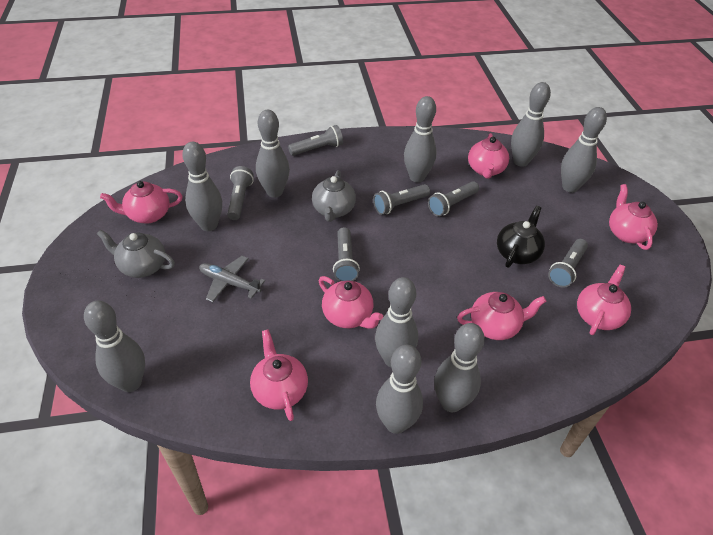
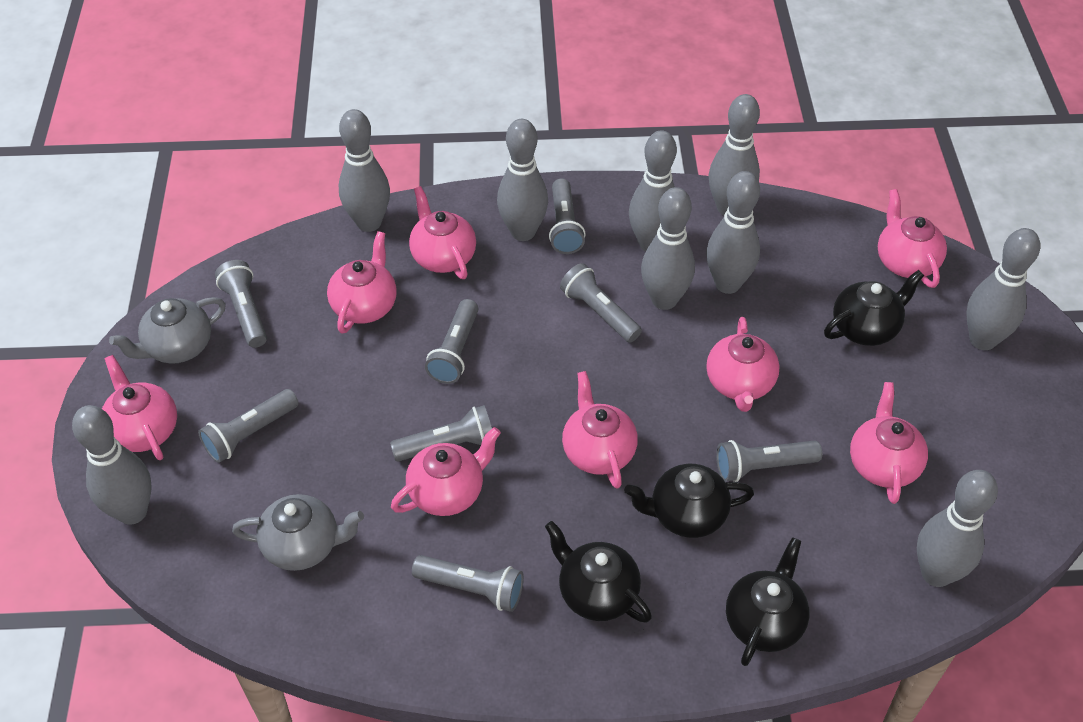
black teapot: 1 -> 4
grey flashlight: 6 -> 8
grey plane: 1 -> 0
pink teapot: 7 -> 8

